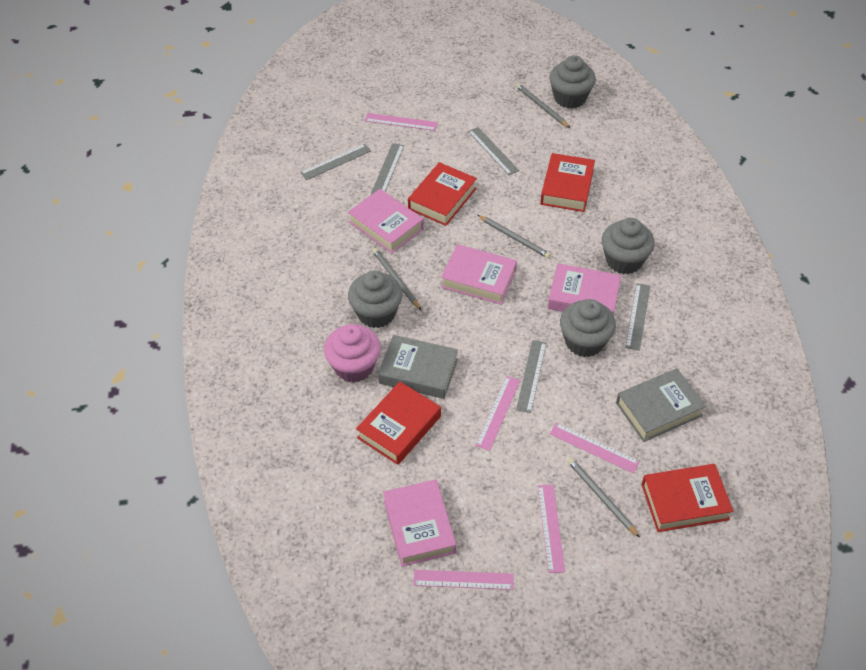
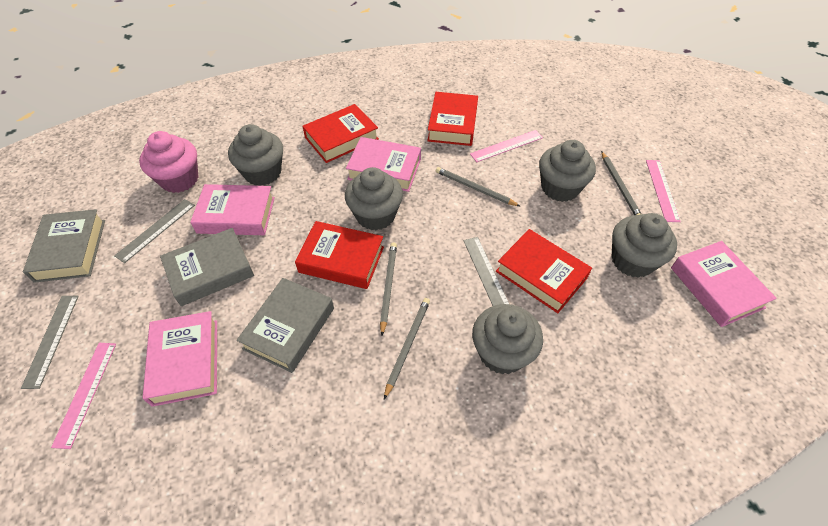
grey book: 2 -> 3
grey cupcake: 4 -> 5
grey ruler: 5 -> 3
pink ruler: 5 -> 3

